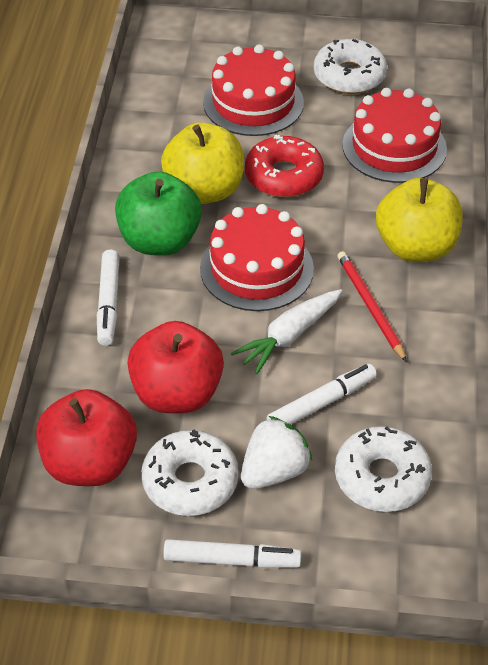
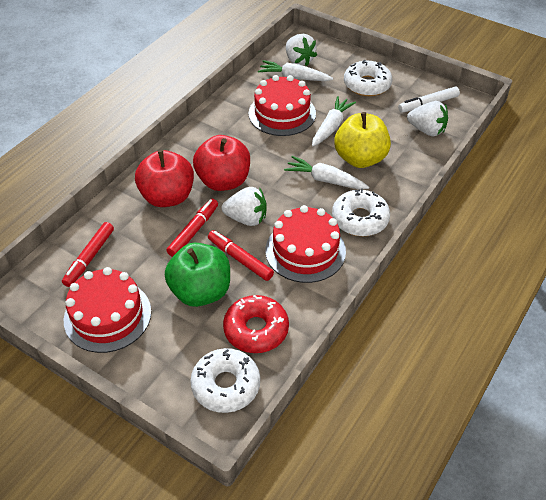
red marker: 0 -> 3
red pencil: 1 -> 0
white carrot: 1 -> 3
white marker: 3 -> 1
white strawberry: 1 -> 3
yellow apple: 2 -> 1

